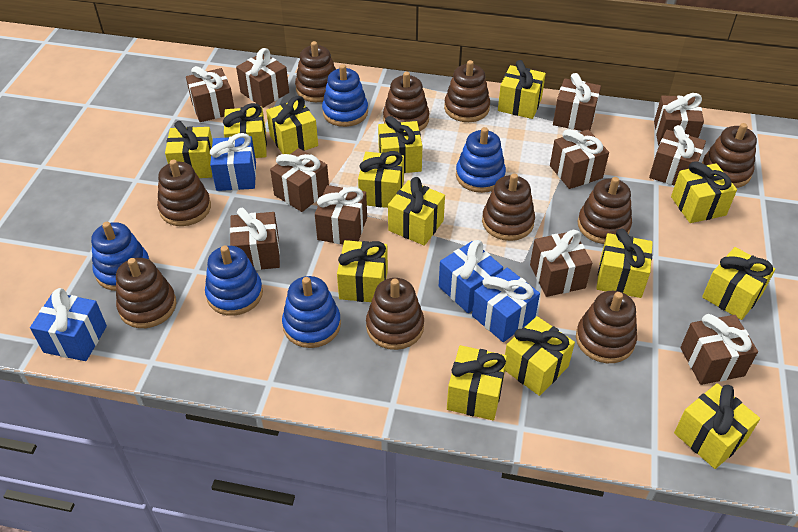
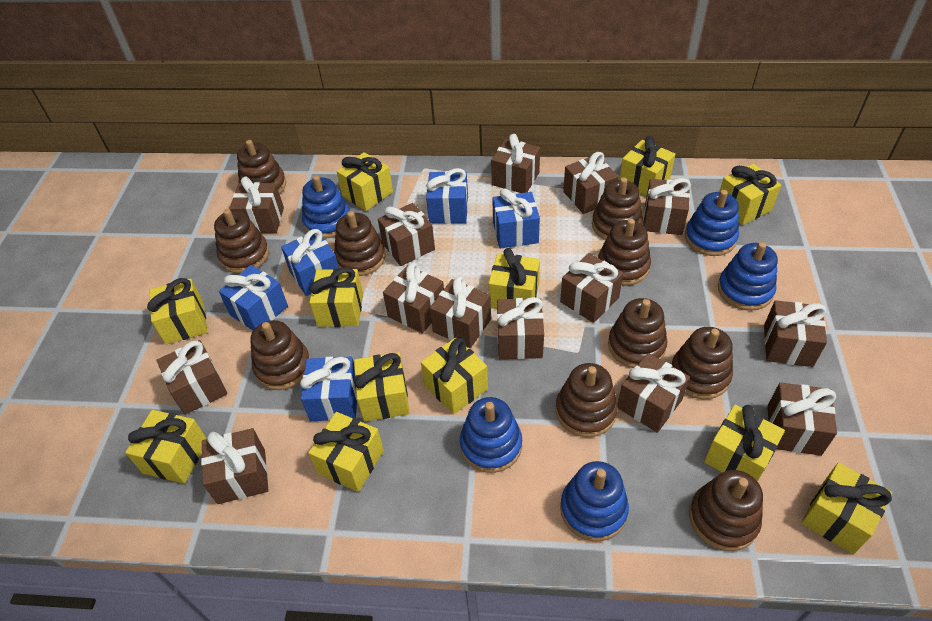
blue gift: 4 -> 5
brown gift: 11 -> 14
yellow gift: 14 -> 12

